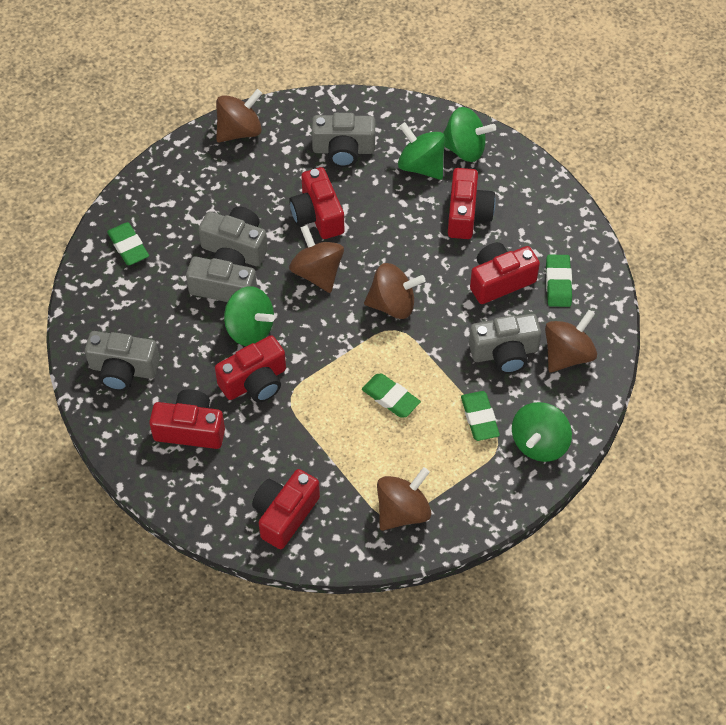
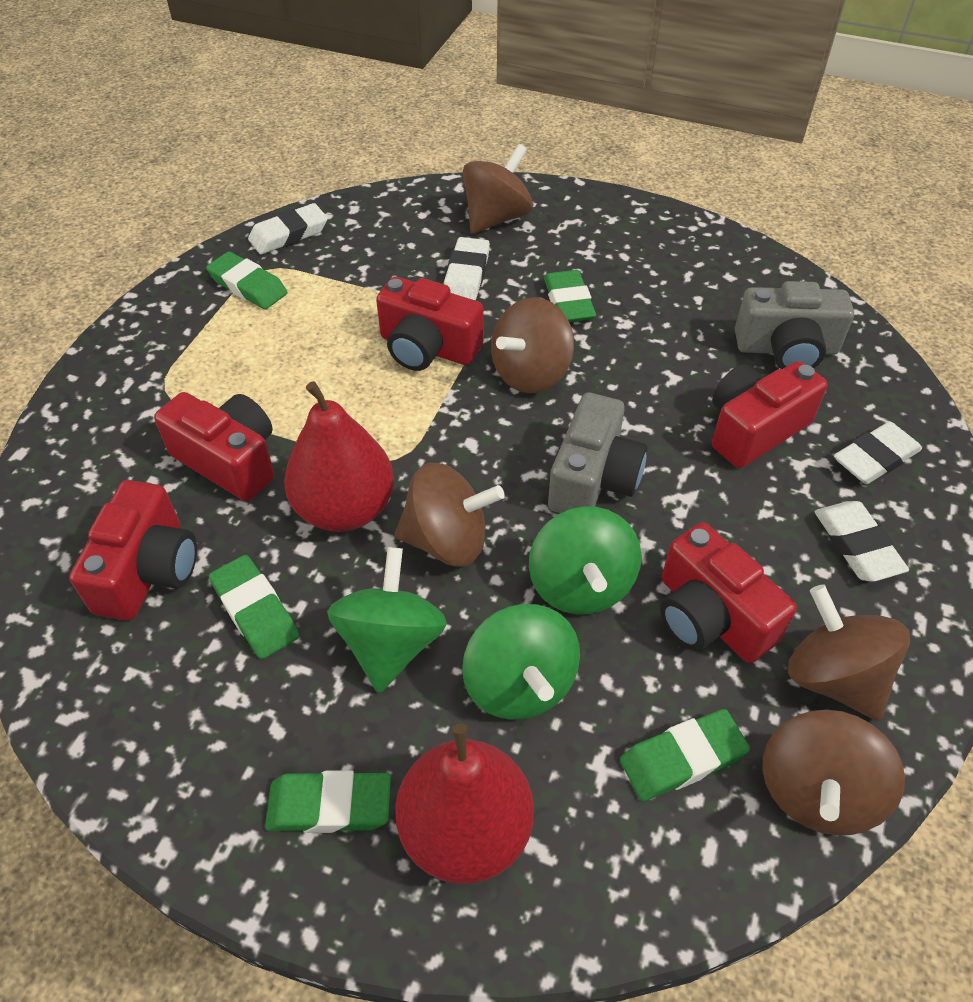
green eraser: 4 -> 5
green spinning top: 4 -> 3
grey camera: 5 -> 2
red camera: 6 -> 5
red pear: 0 -> 2
white eraser: 0 -> 4

